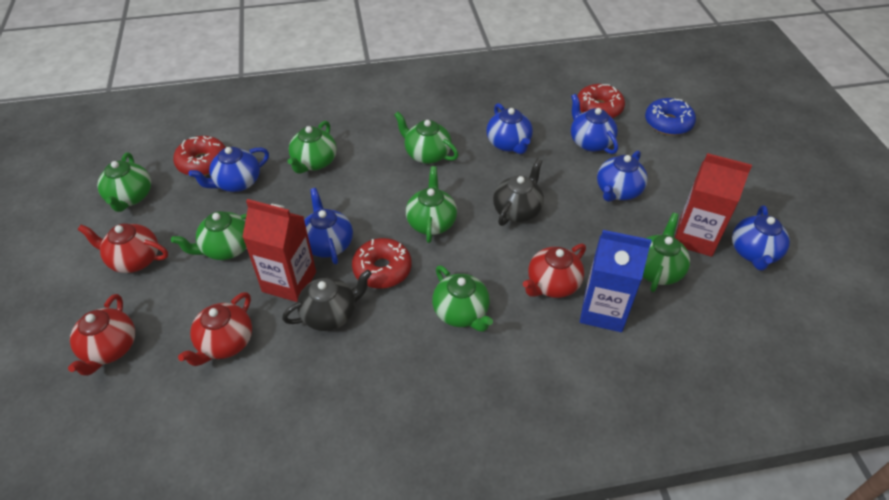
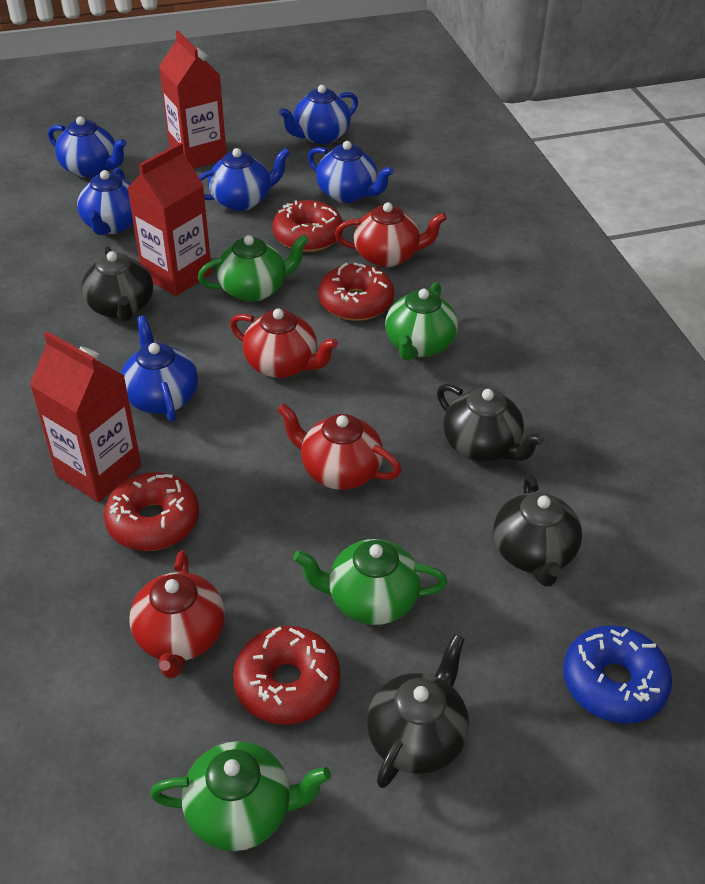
black teapot: 2 -> 4
blue carton: 1 -> 0
green teapot: 7 -> 4
red carton: 2 -> 3
red donut: 3 -> 4

